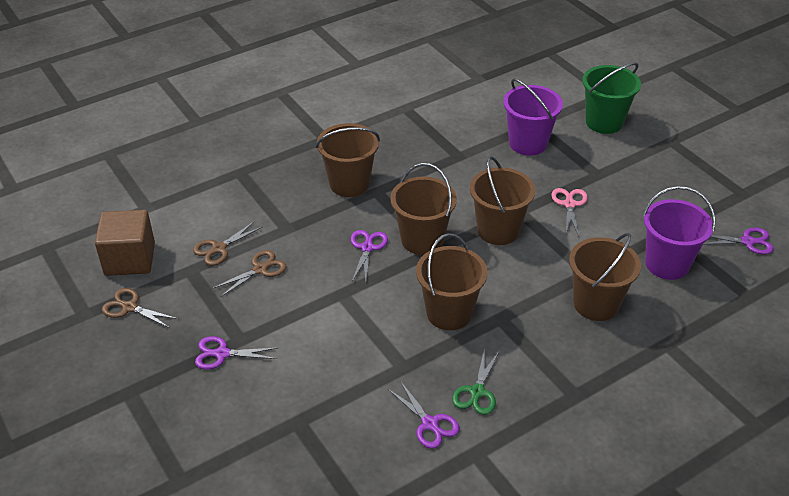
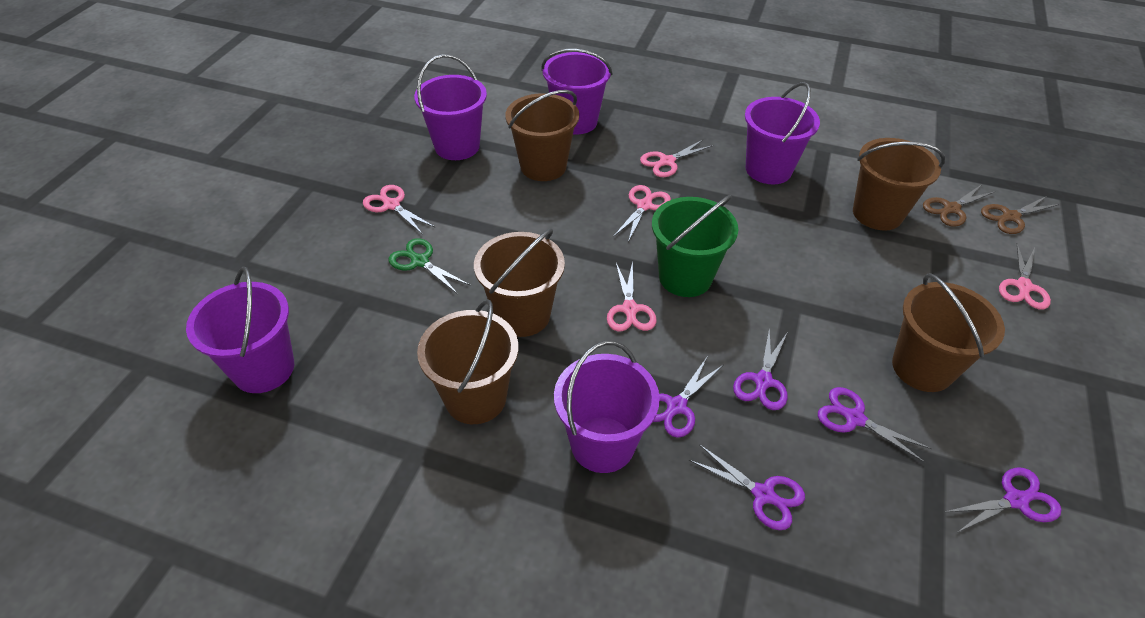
brown cube: 1 -> 0
brown scissors: 3 -> 2
pink scissors: 1 -> 5
purple bucket: 2 -> 5
purple scissors: 4 -> 5

